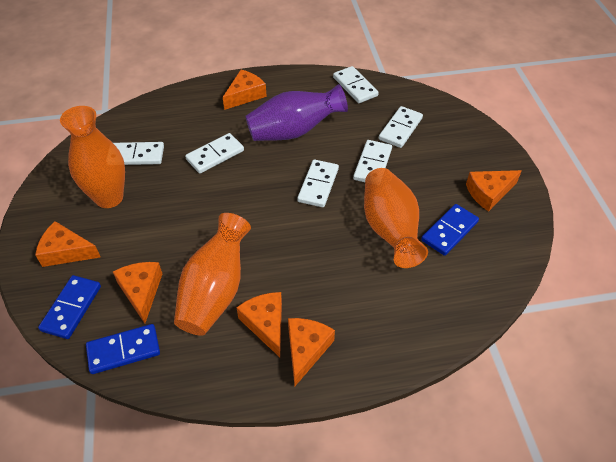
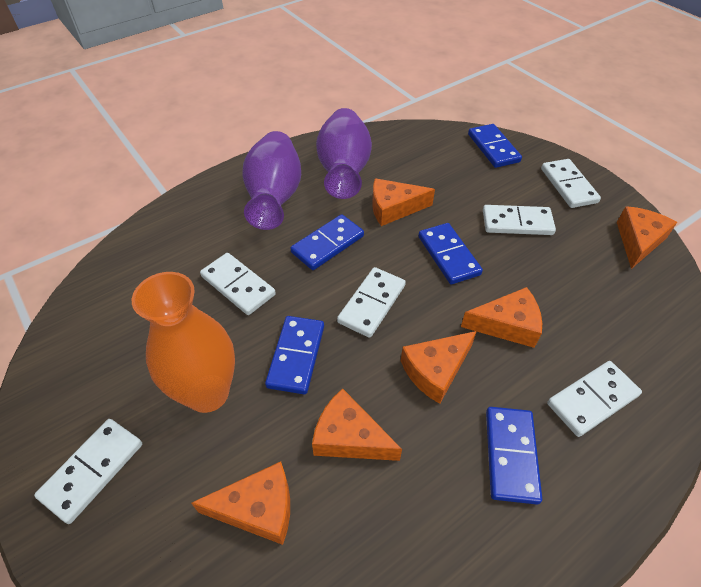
blue domino: 3 -> 5
orange vase: 3 -> 1
purple vase: 1 -> 2

